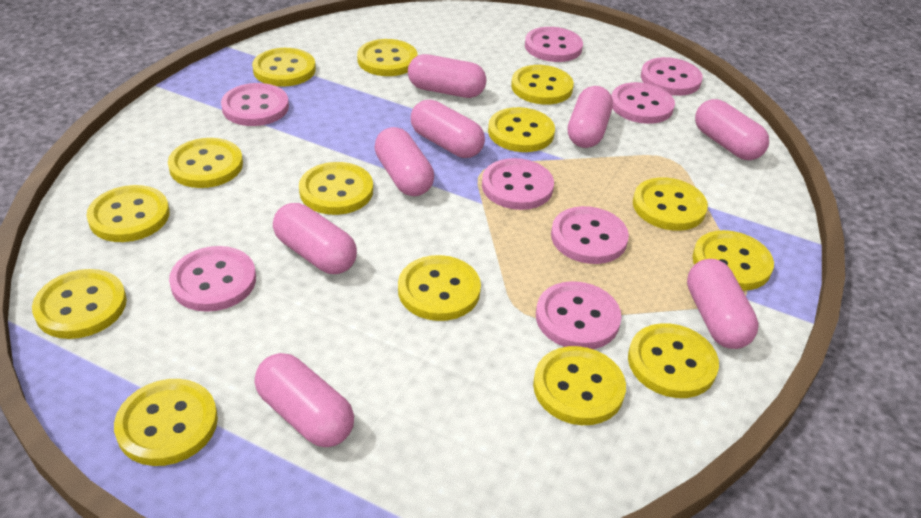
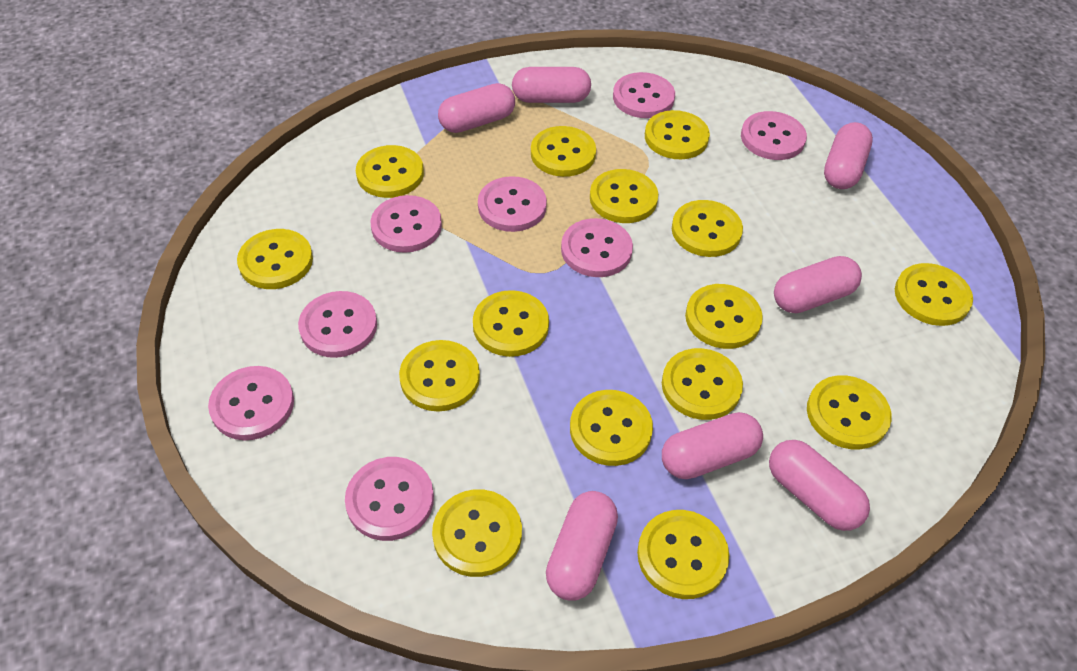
pink capsule: 8 -> 7
yellow button: 14 -> 15

